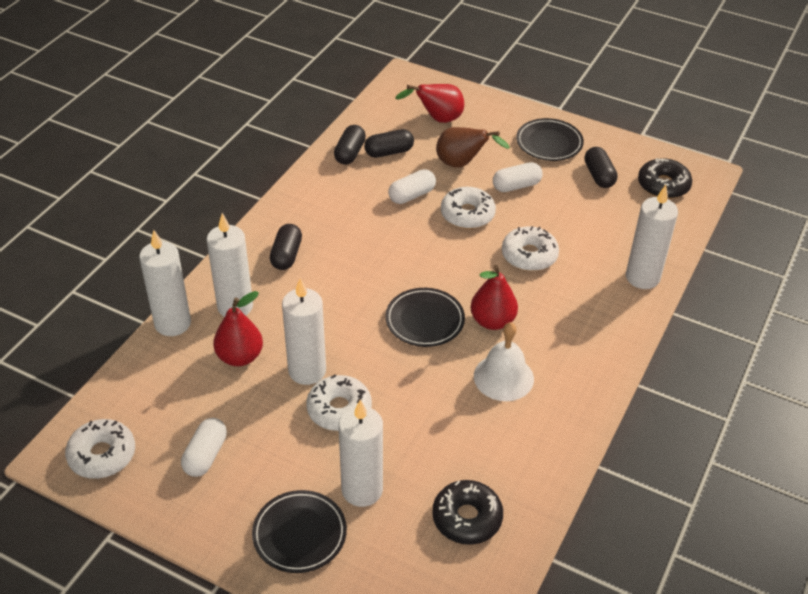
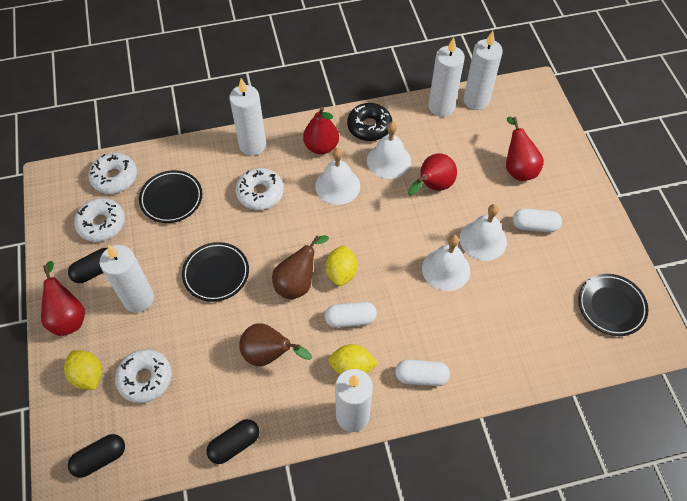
black capsule: 4 -> 3
black donut: 2 -> 1
brown pear: 1 -> 2
red pear: 3 -> 4
white bell: 1 -> 4
yellow lemon: 0 -> 3

